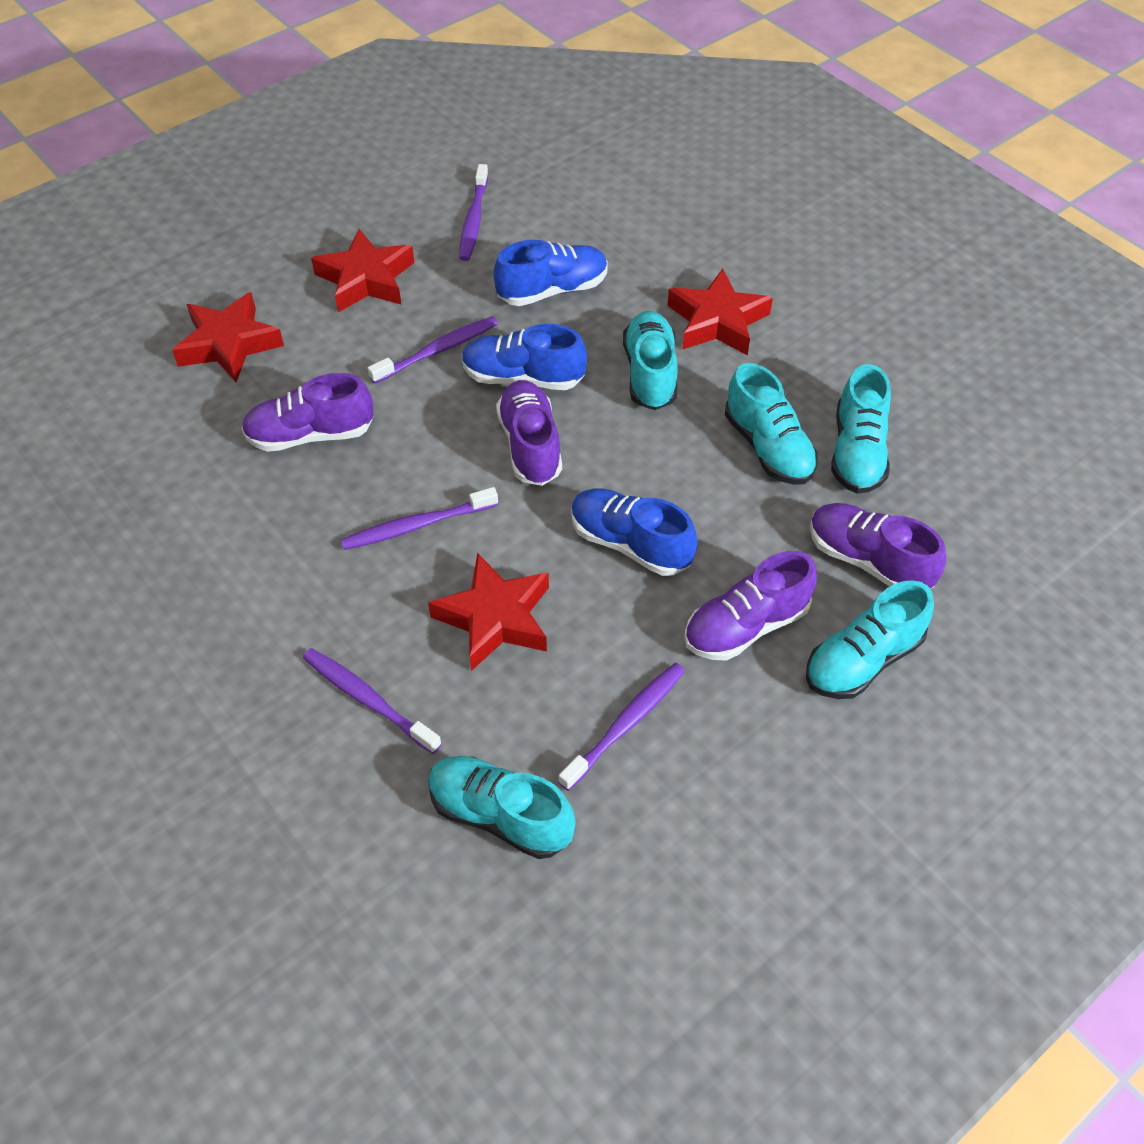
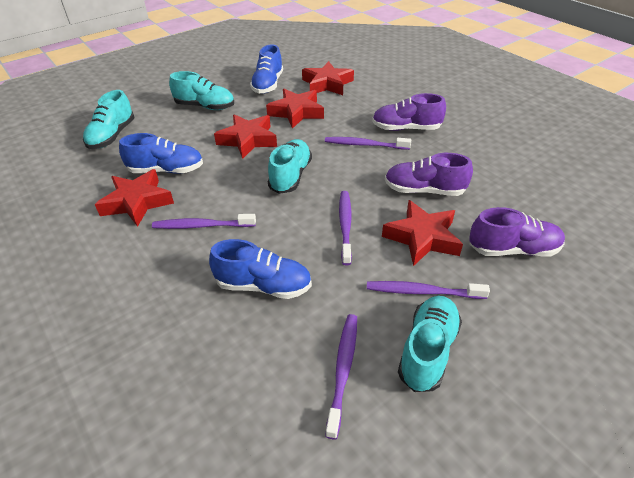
purple shoe: 4 -> 3
red star: 4 -> 5
turquoise shoe: 5 -> 4

